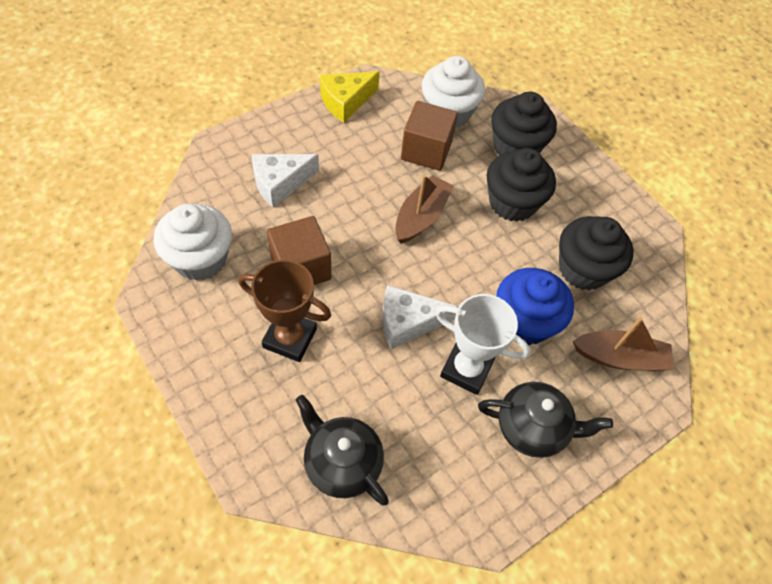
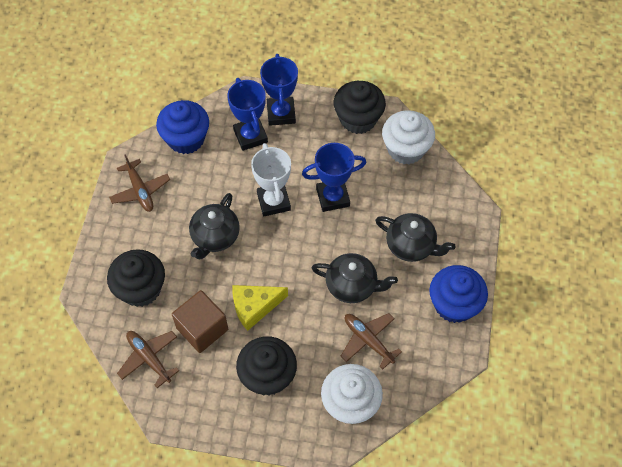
black teapot: 2 -> 3
blue cupcake: 1 -> 2
blue trophy: 0 -> 3
brown boat: 2 -> 0
brown cube: 2 -> 1
brown plane: 0 -> 3
brown trophy: 1 -> 0
white cheese: 2 -> 0

